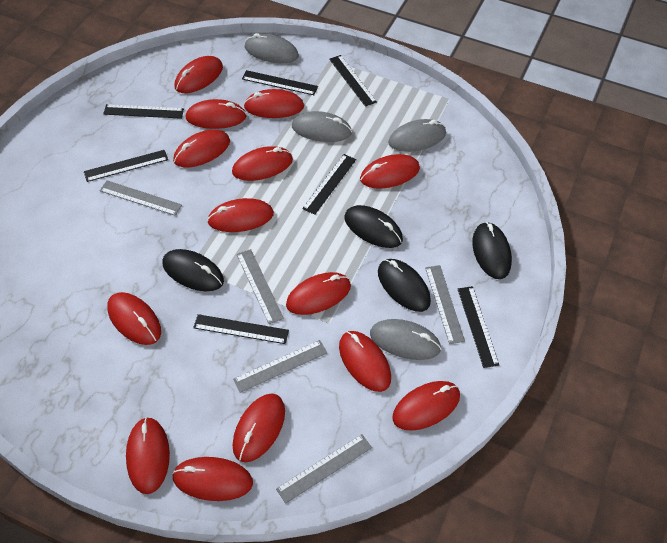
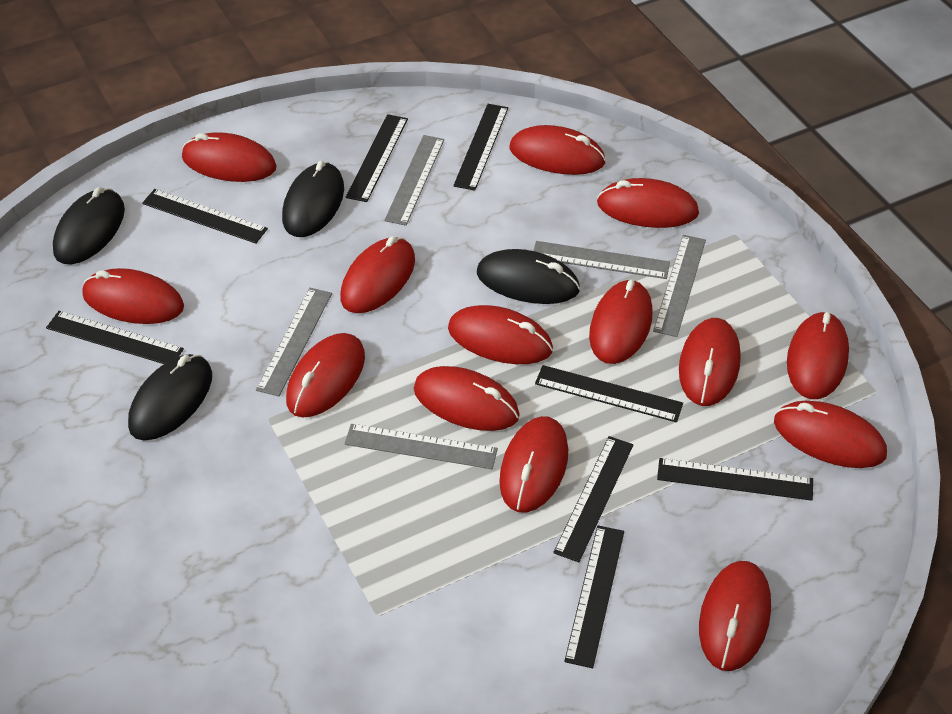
black ruler: 7 -> 8
grey mouse: 4 -> 0

